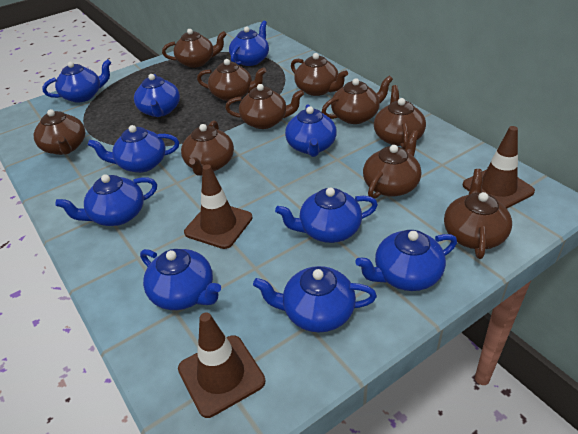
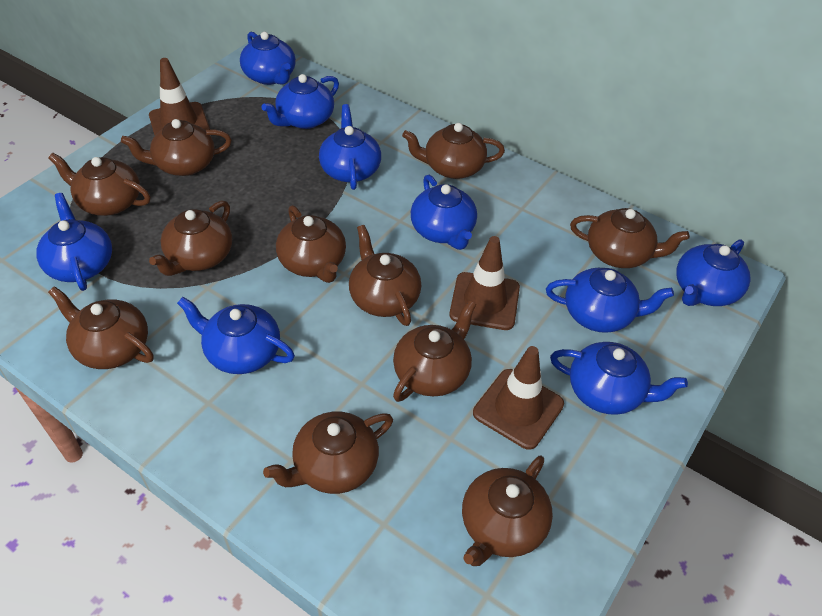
blue teapot: 10 -> 9
brown teapot: 10 -> 11

